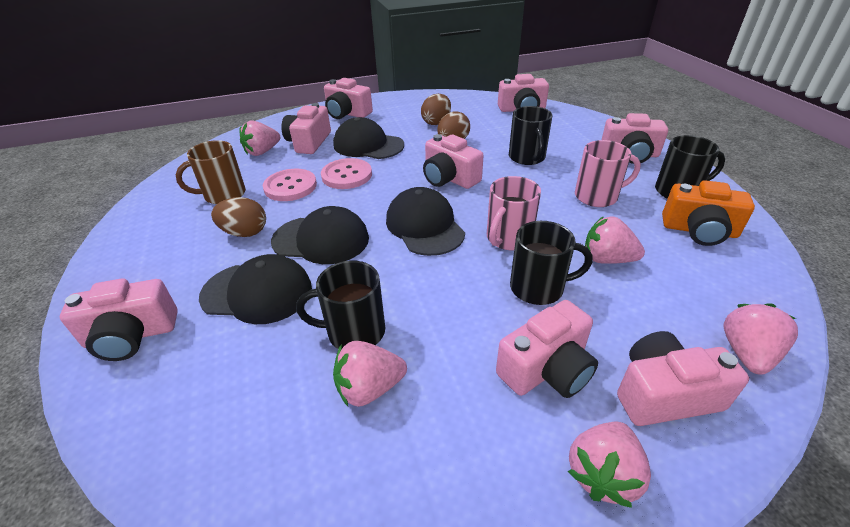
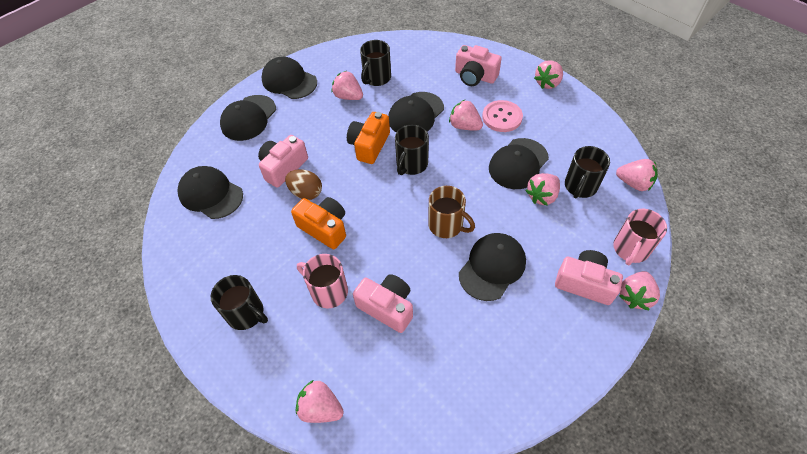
black cap: 4 -> 6
brown egg: 3 -> 1
orange camera: 1 -> 2
pink button: 2 -> 1
pink camera: 8 -> 4
pink strawberry: 5 -> 7

